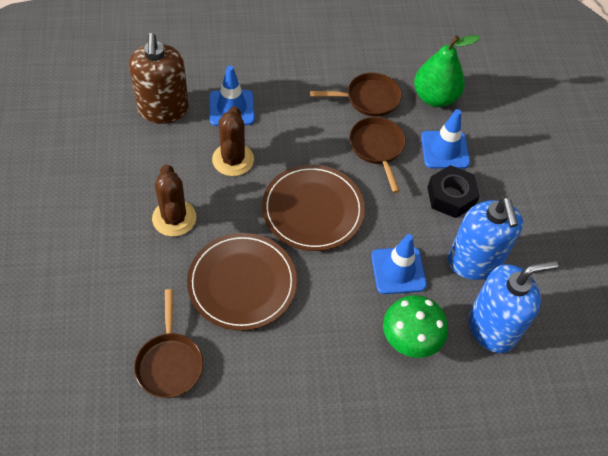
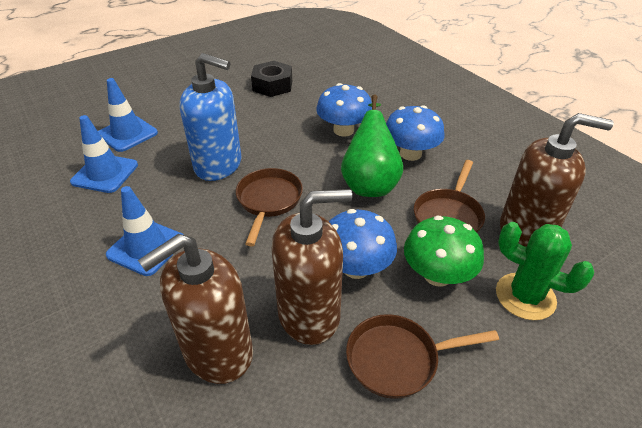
blue mushroom: 0 -> 3
blue soap dispenser: 2 -> 1
brown cactus: 2 -> 0
brown plate: 2 -> 0
brown soap dispenser: 1 -> 3
green cactus: 0 -> 1

